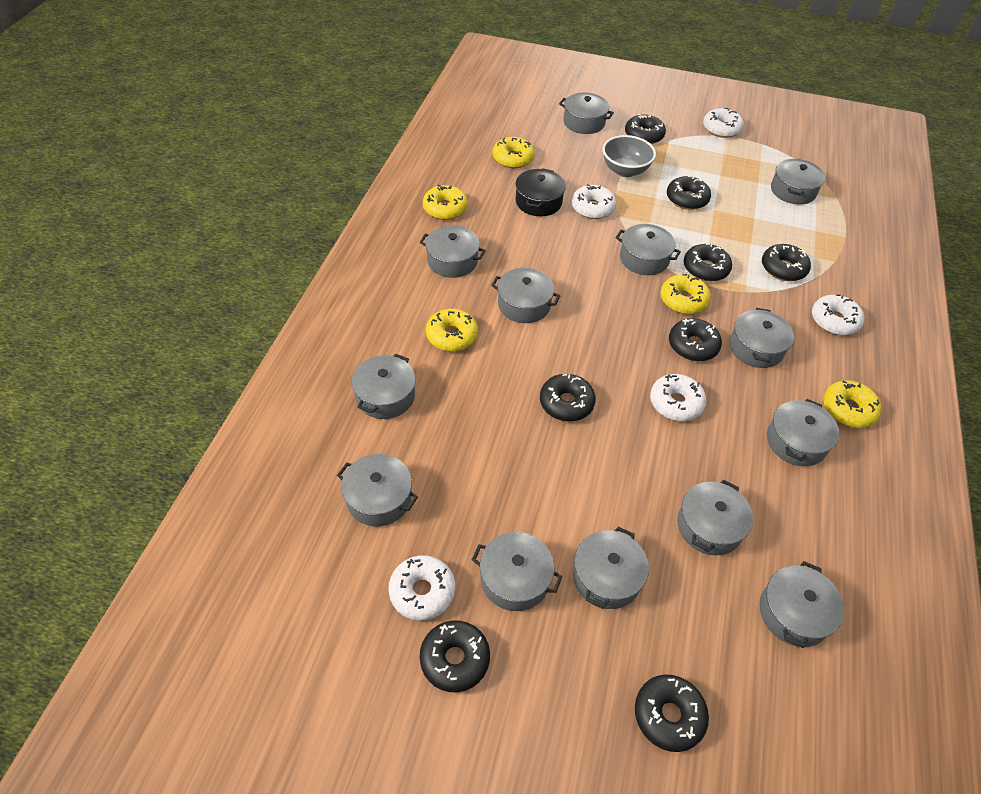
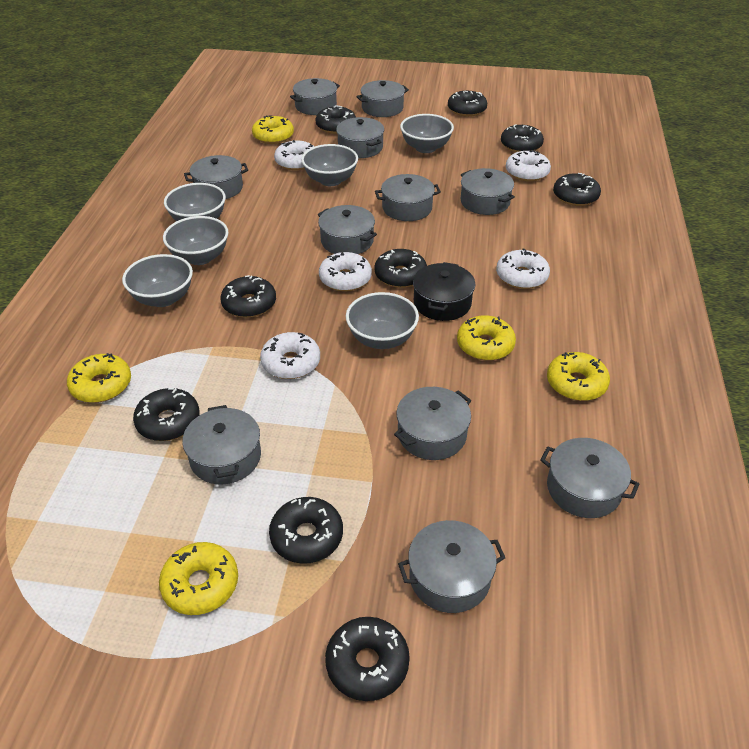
black donut: 8 -> 9
grey bowl: 1 -> 6
grey pot: 13 -> 11

